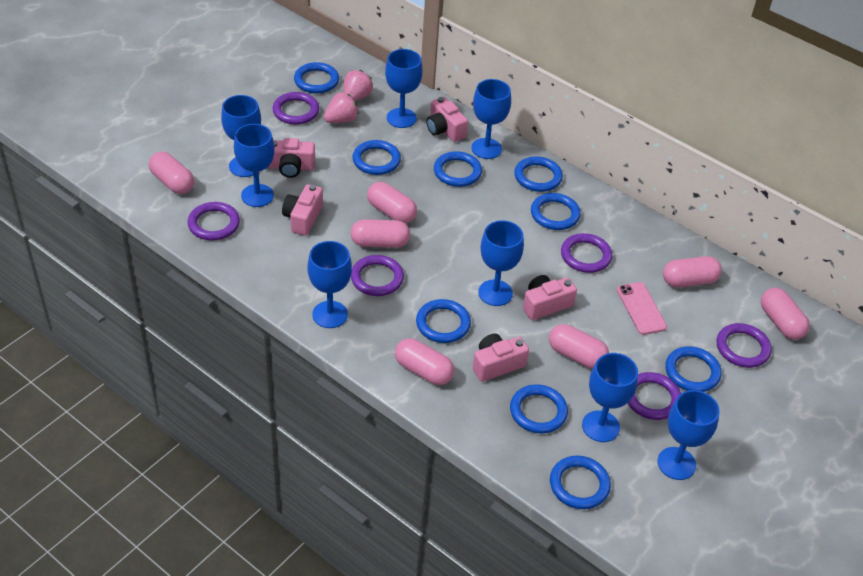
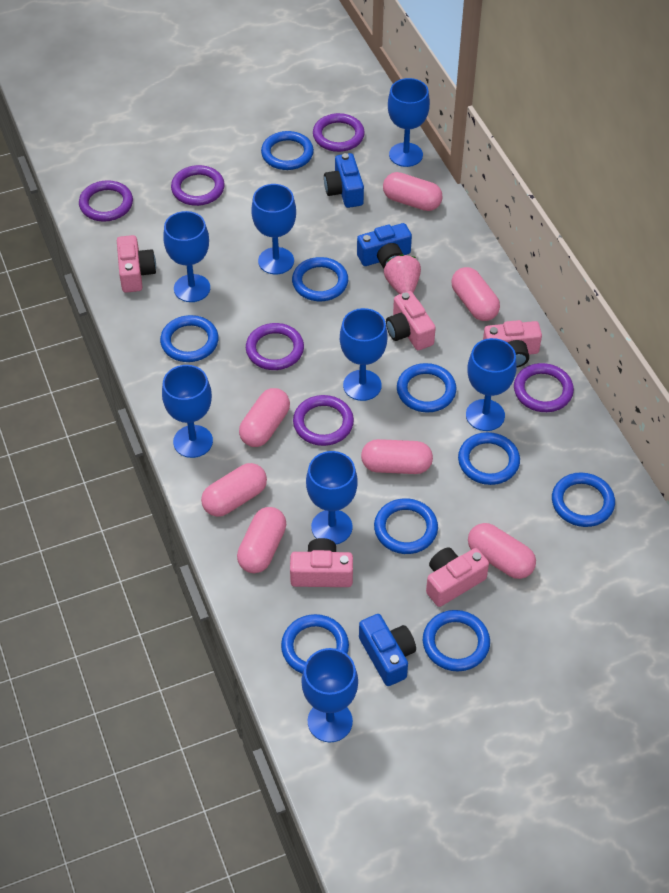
blue camera: 0 -> 3
pink phone: 1 -> 0
pink strawberry: 2 -> 1

